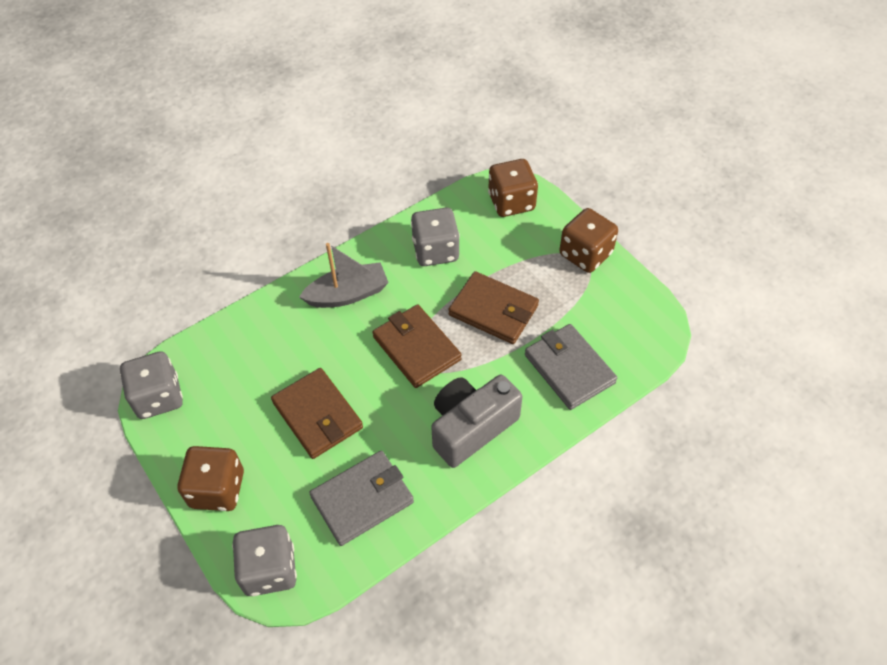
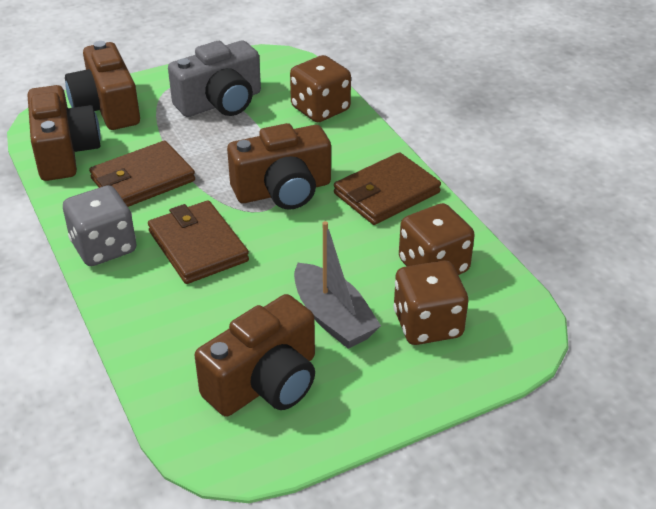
brown camera: 0 -> 4
grey dice: 3 -> 1
grey wallet: 2 -> 0

